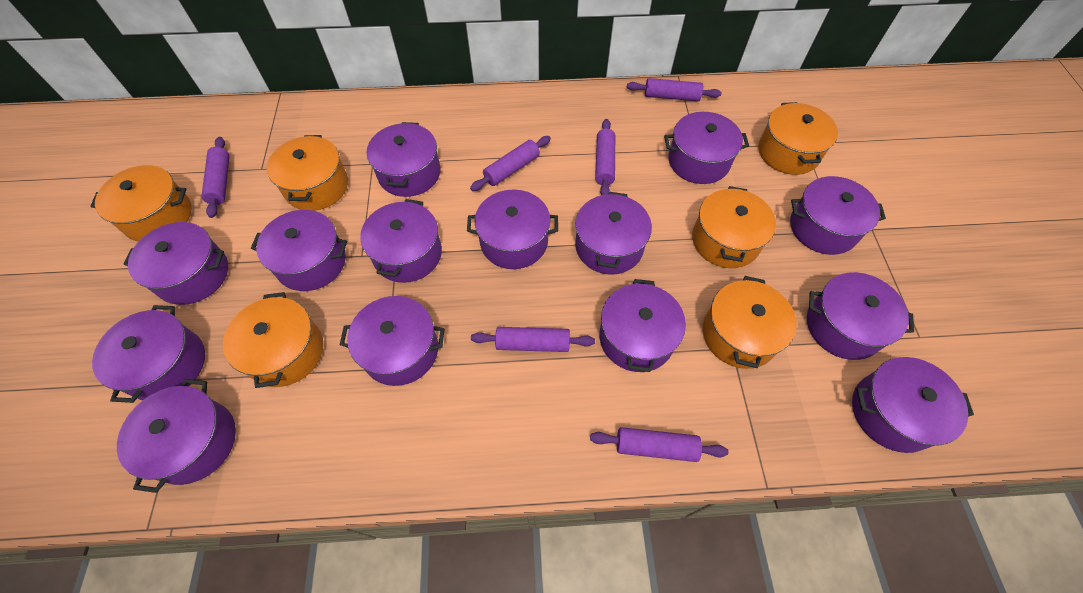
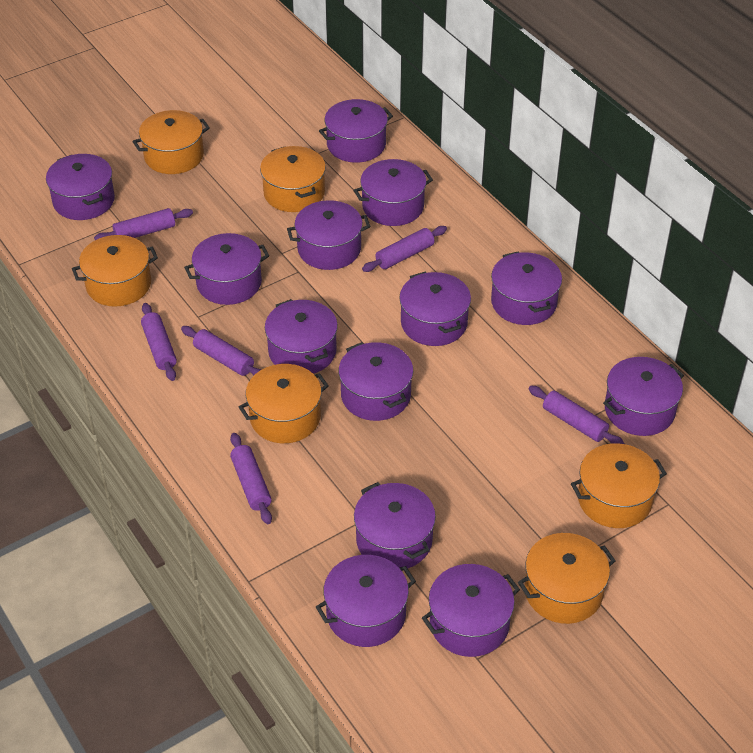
purple pot: 14 -> 13

